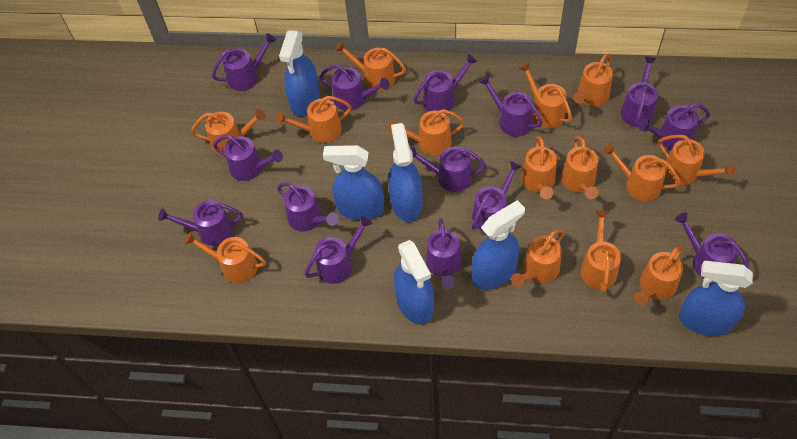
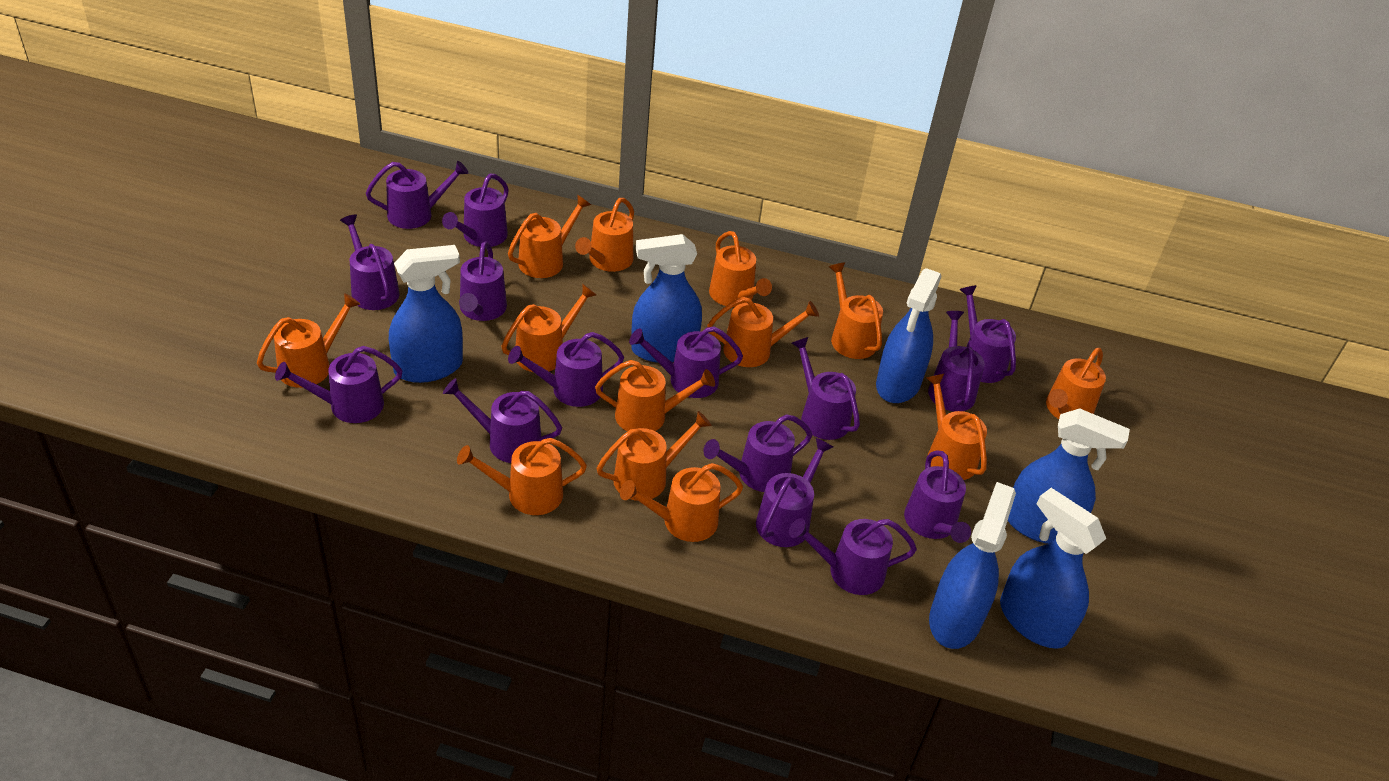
orange watering can: 14 -> 13
purple watering can: 14 -> 15

